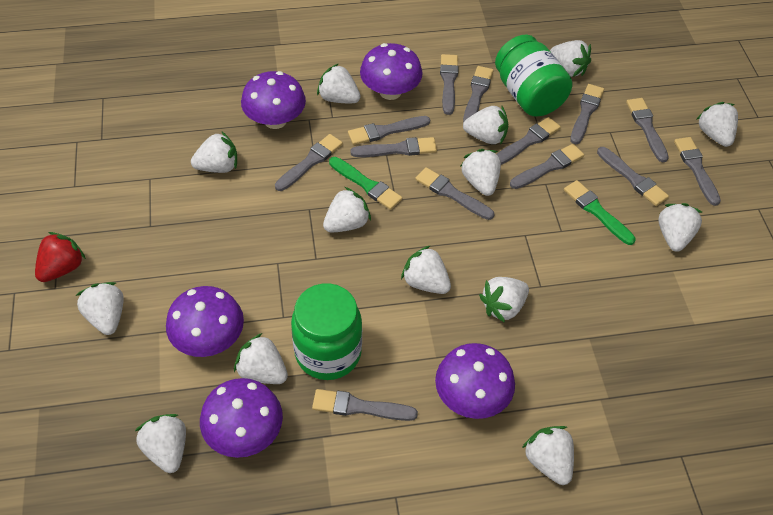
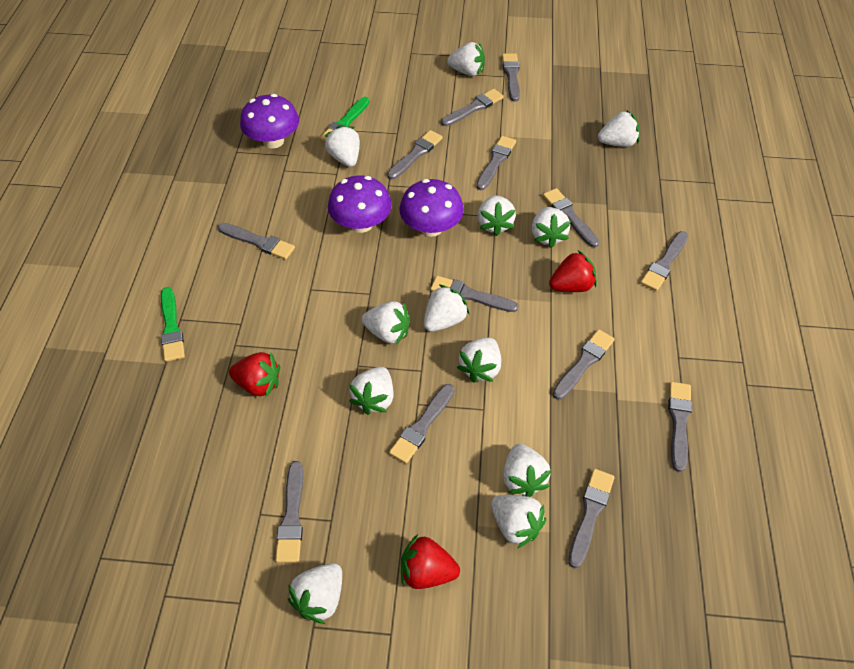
green jar: 2 -> 0
purple mushroom: 5 -> 3
red strawberry: 1 -> 3
white strawberry: 14 -> 12

